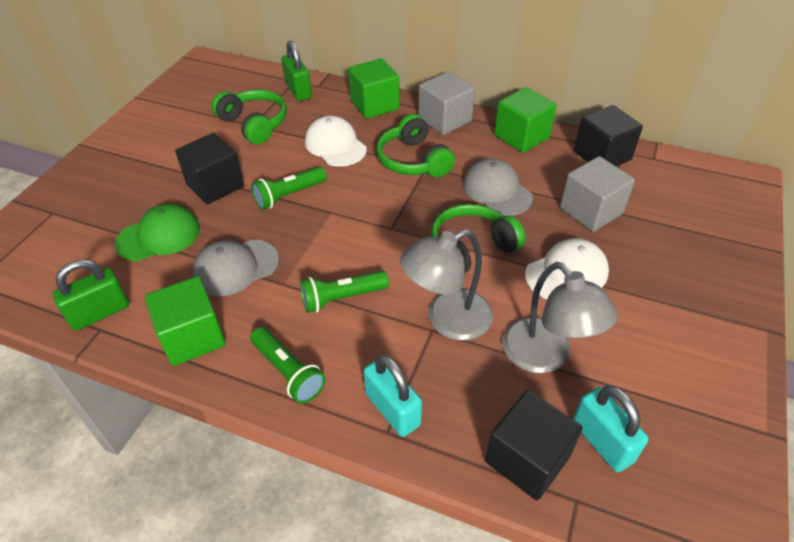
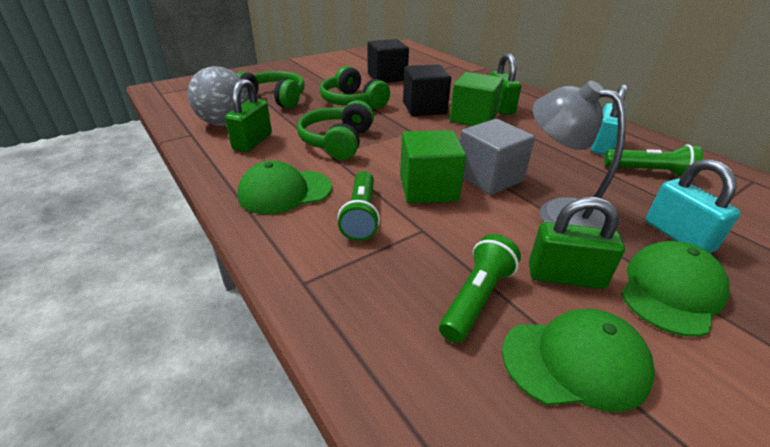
black cube: 3 -> 2
green cap: 1 -> 3
green cube: 3 -> 2
green padlock: 2 -> 3
grey ball: 0 -> 1
grey cap: 2 -> 0
grey cube: 2 -> 1
grey lamp: 2 -> 1
white cap: 2 -> 0

